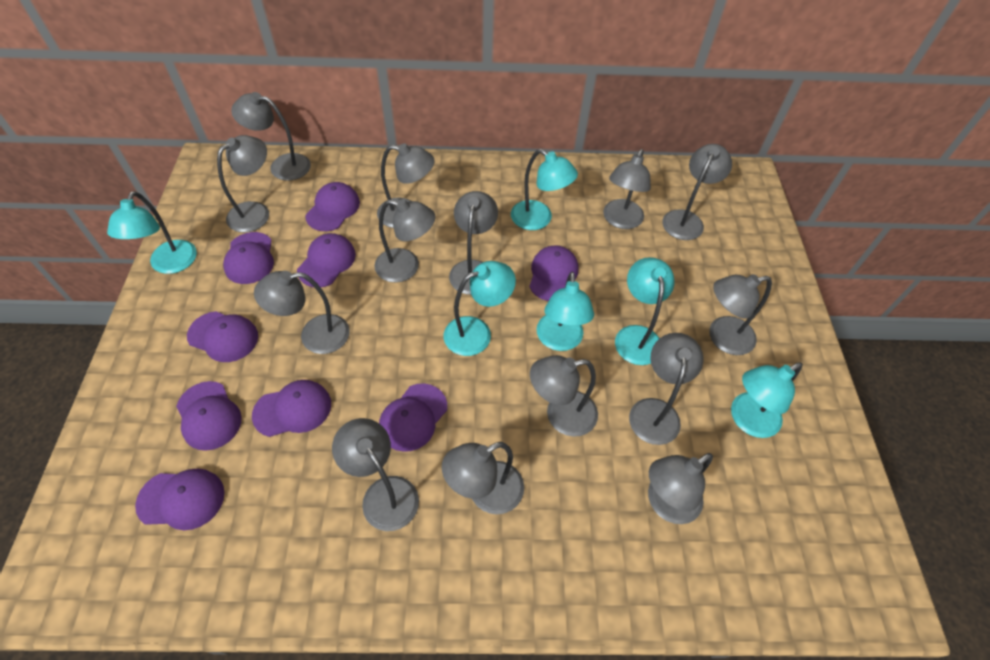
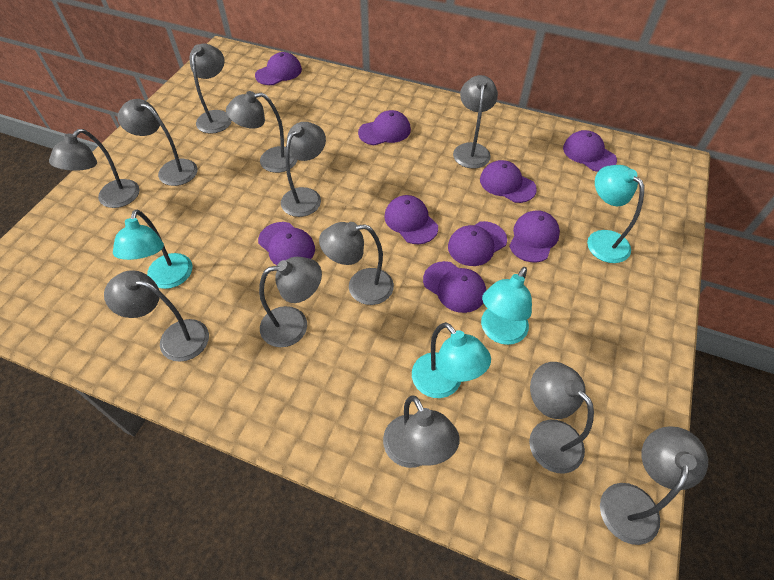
grey lamp: 14 -> 12
turquoise lamp: 6 -> 4

